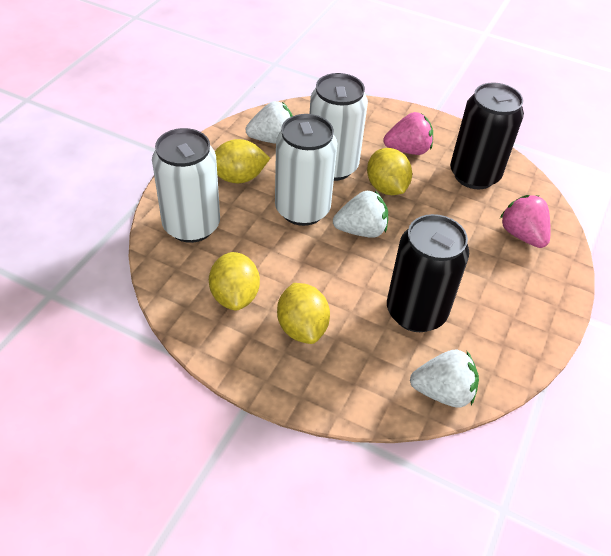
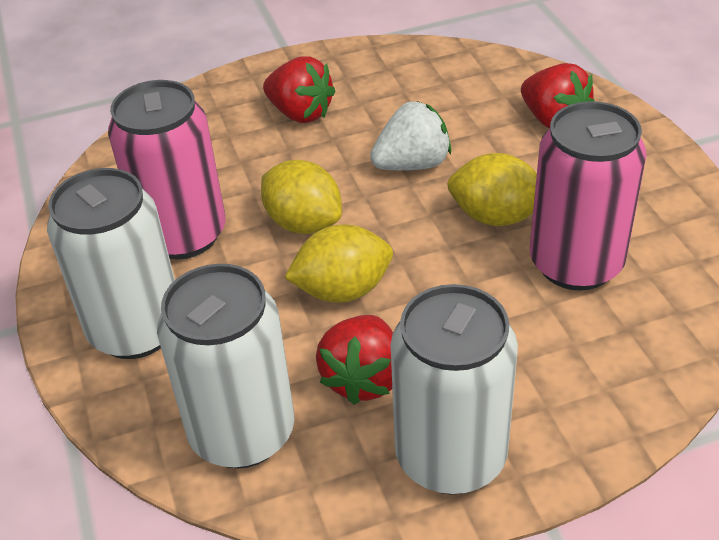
black can: 2 -> 0
pink can: 0 -> 2
pink strawberry: 2 -> 0
red strawberry: 0 -> 3
white strawberry: 3 -> 1
yellow lemon: 4 -> 3

